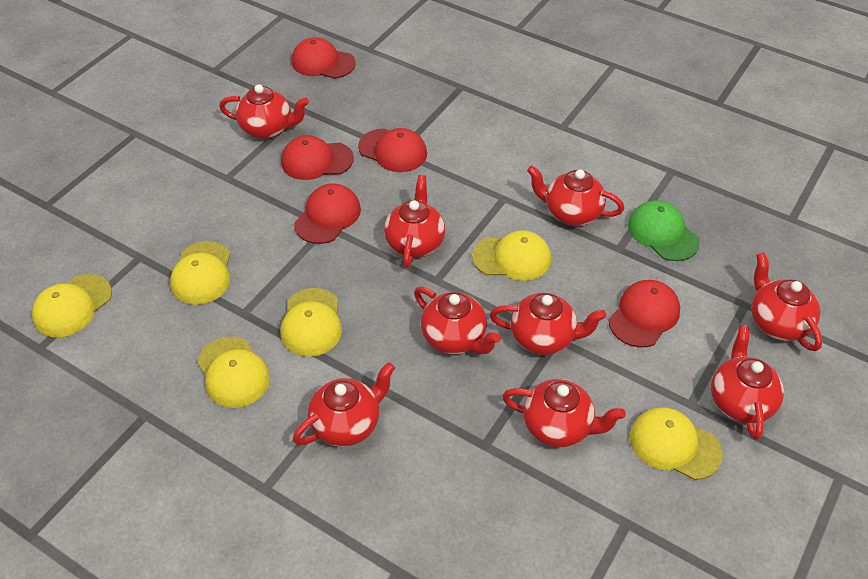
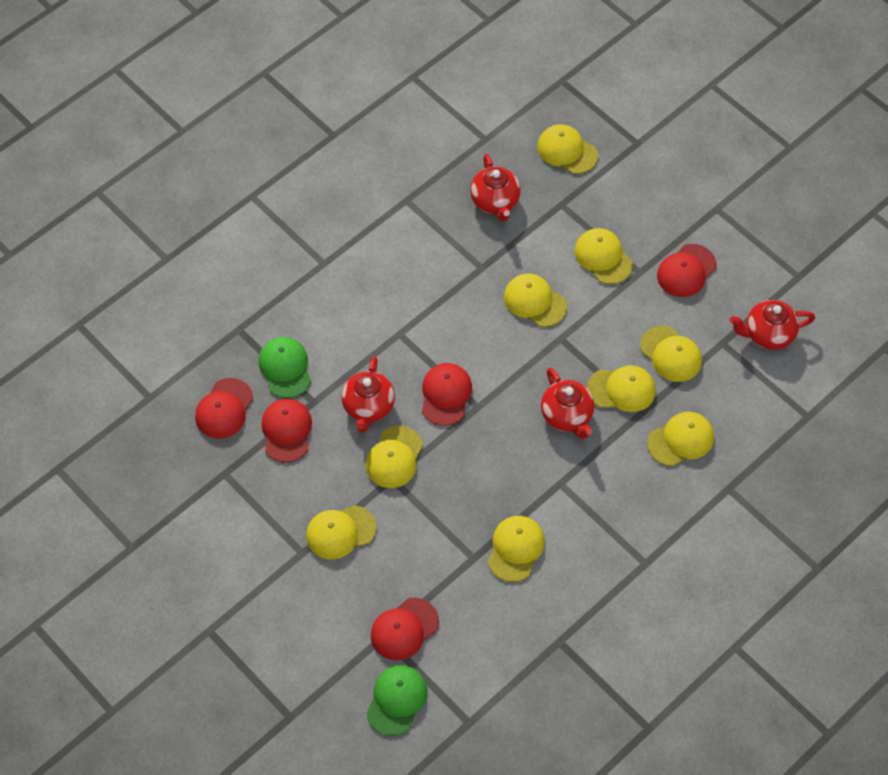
green cap: 1 -> 2
red teapot: 9 -> 4
yellow cap: 6 -> 9

